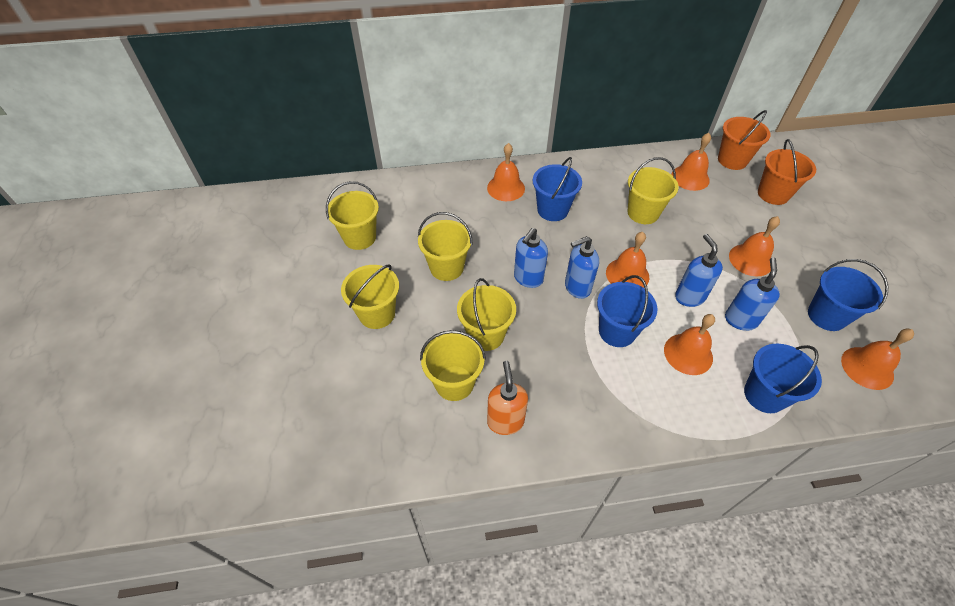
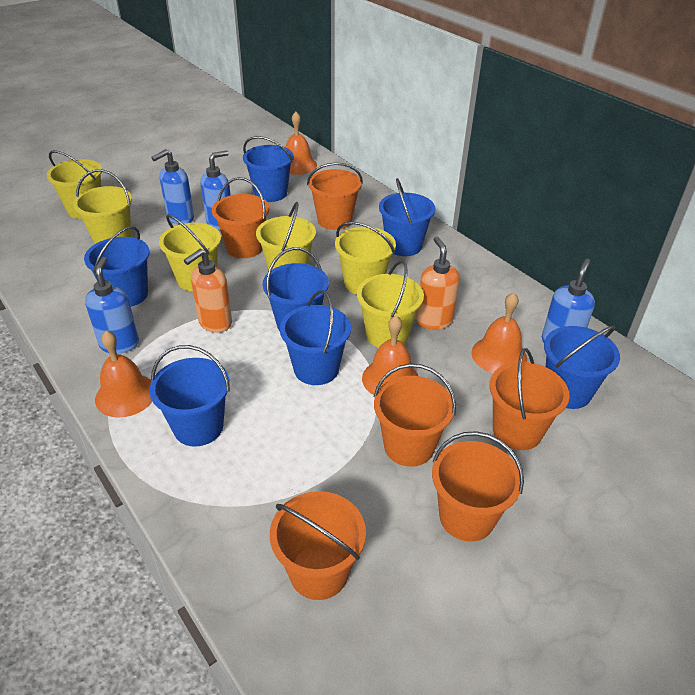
blue bucket: 4 -> 7
orange bell: 6 -> 4
orange bucket: 2 -> 6
orange soap dispenser: 1 -> 2

